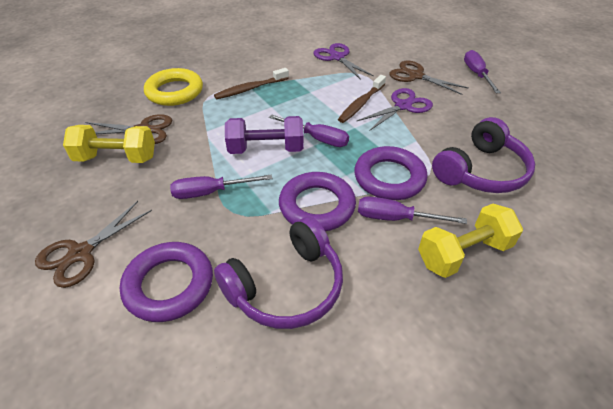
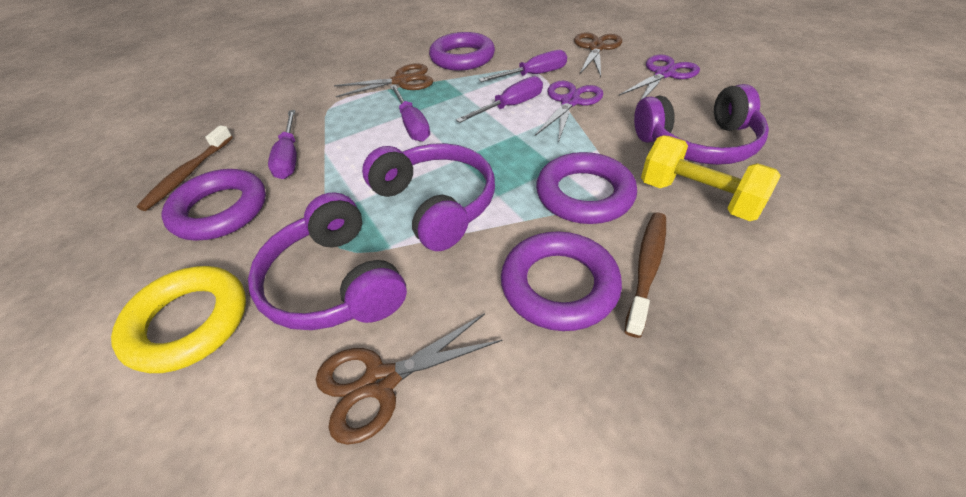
purple dumbbell: 1 -> 0
purple headphones: 2 -> 3
purple ring: 3 -> 4
yellow dumbbell: 2 -> 1

